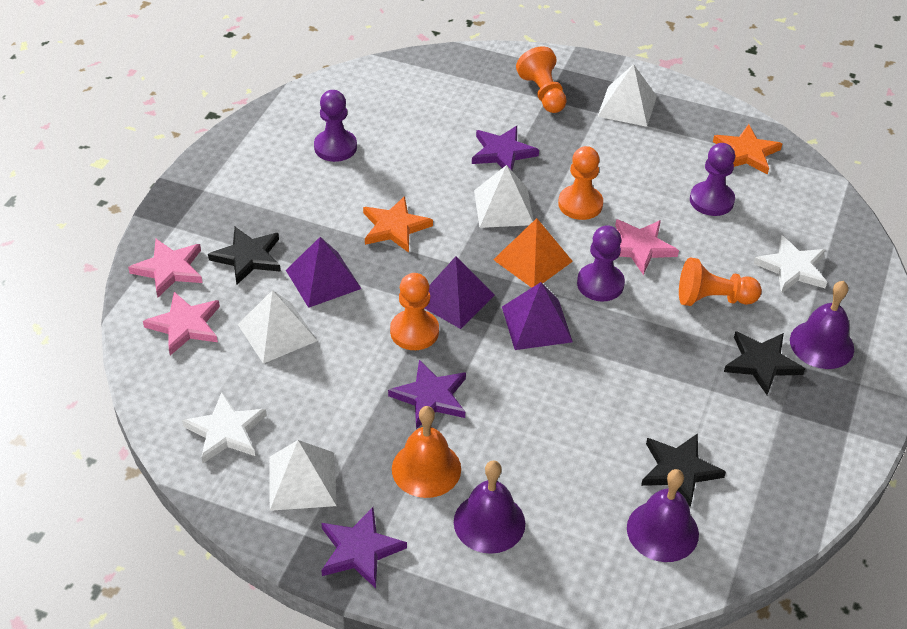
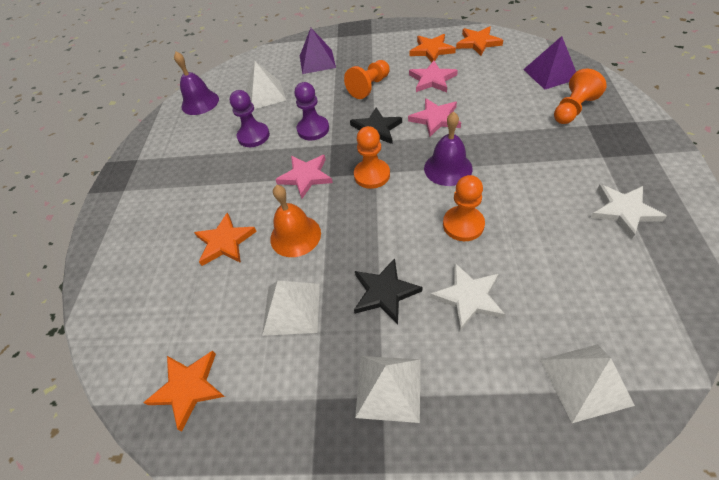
black star: 3 -> 2
orange pyramid: 1 -> 0
orange star: 2 -> 4
purple bell: 3 -> 2
purple pawn: 3 -> 2
purple pyramid: 3 -> 2
purple star: 3 -> 0

